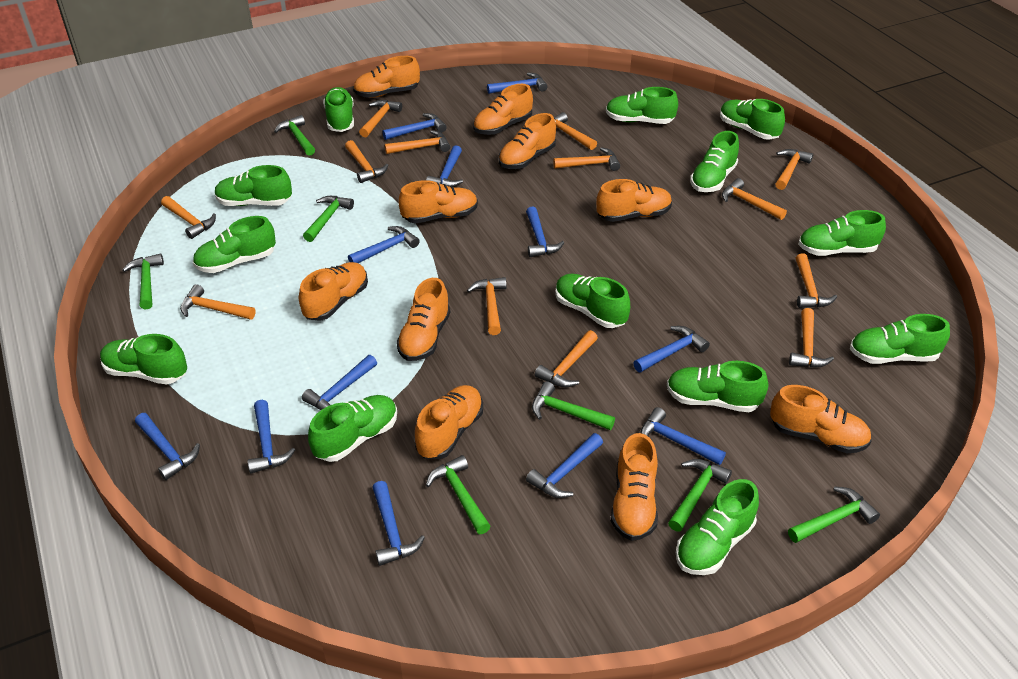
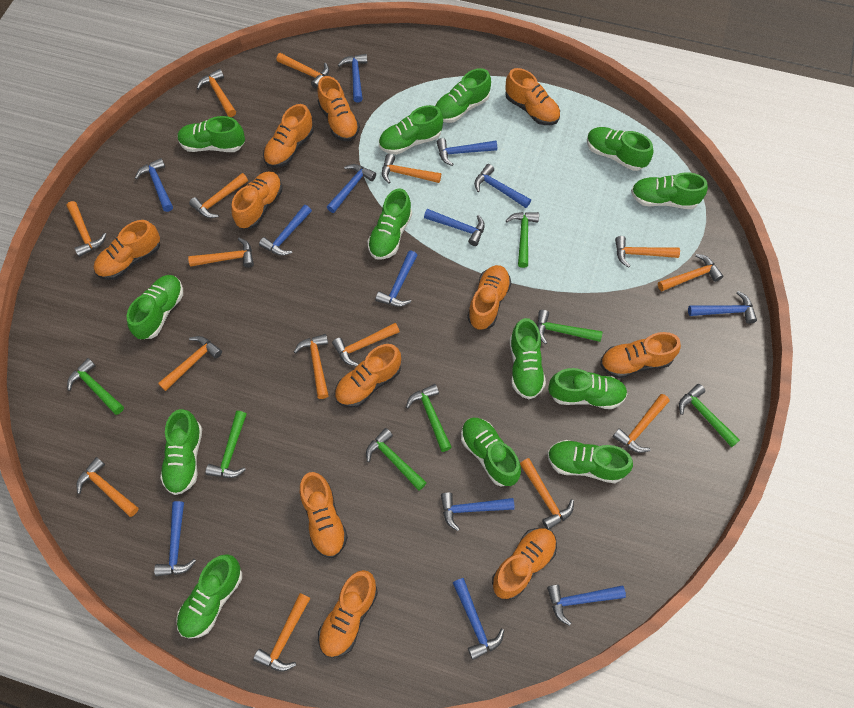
blue hammer: 12 -> 13
orange hammer: 13 -> 15
orange shoe: 10 -> 11

